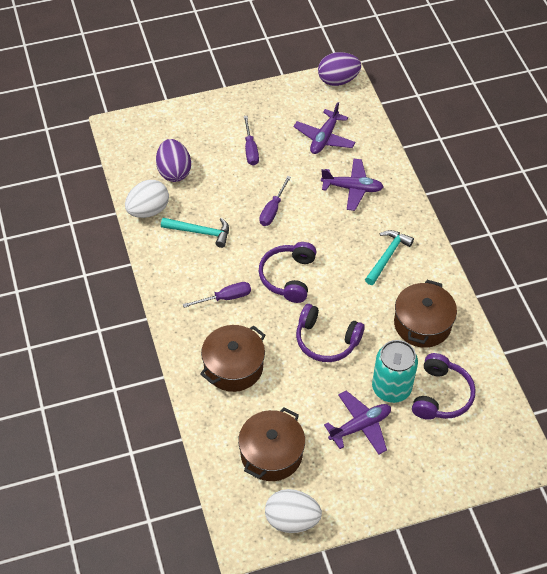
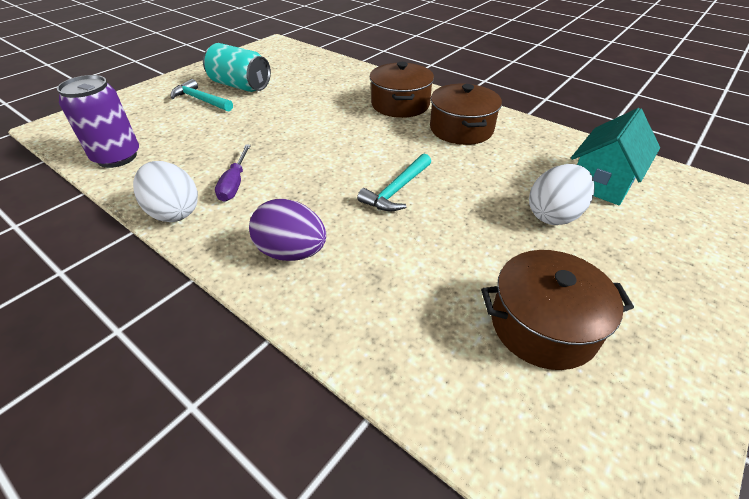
purple can: 0 -> 1
purple egg: 2 -> 1
purple headphones: 3 -> 0
purple plane: 3 -> 0
purple screwdriver: 3 -> 1
turquoise house: 0 -> 1

